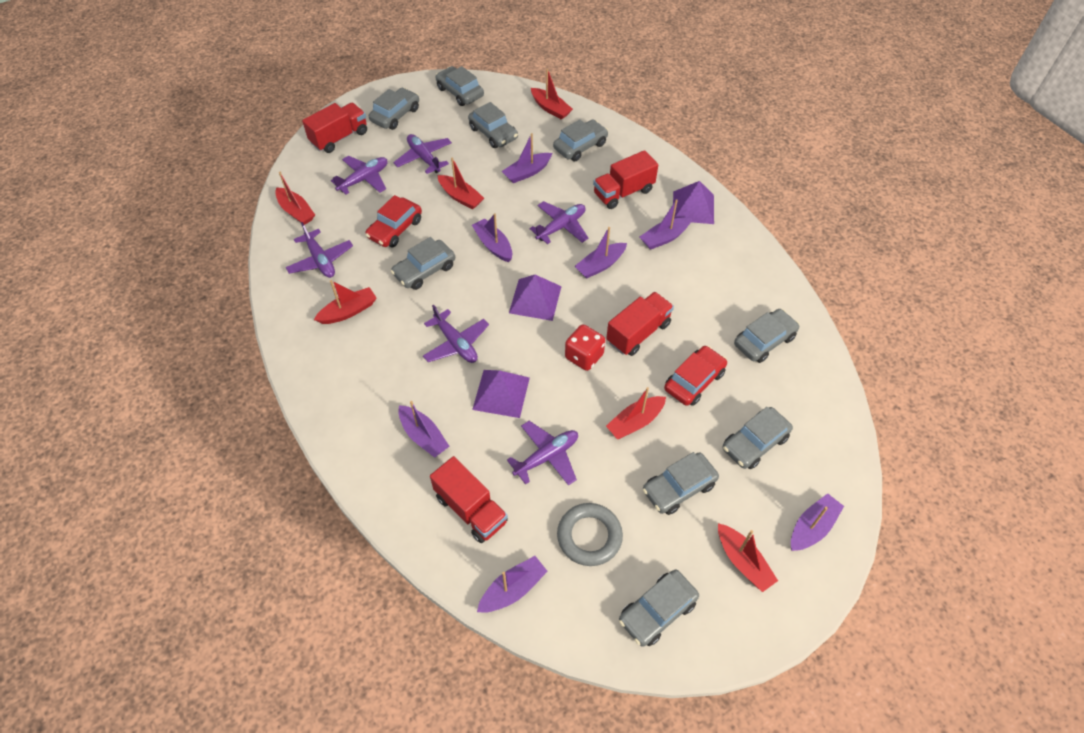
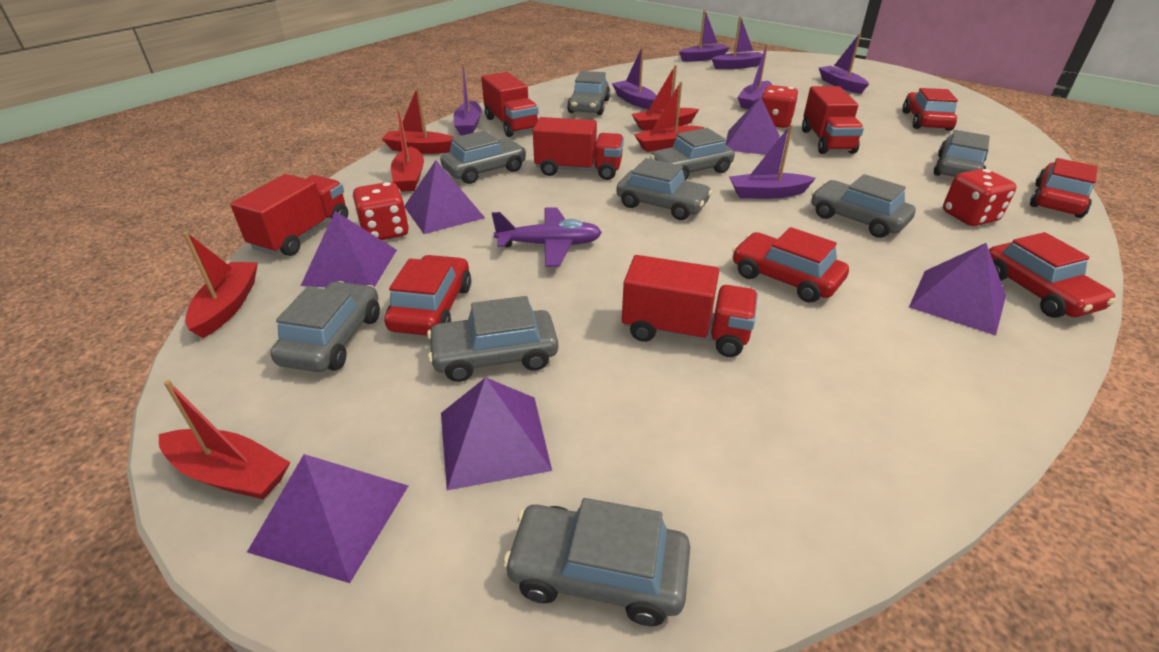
grey ring: 1 -> 0
purple plane: 6 -> 1
purple pyramid: 3 -> 6
red car: 2 -> 5
red dice: 1 -> 3
red truck: 4 -> 5

